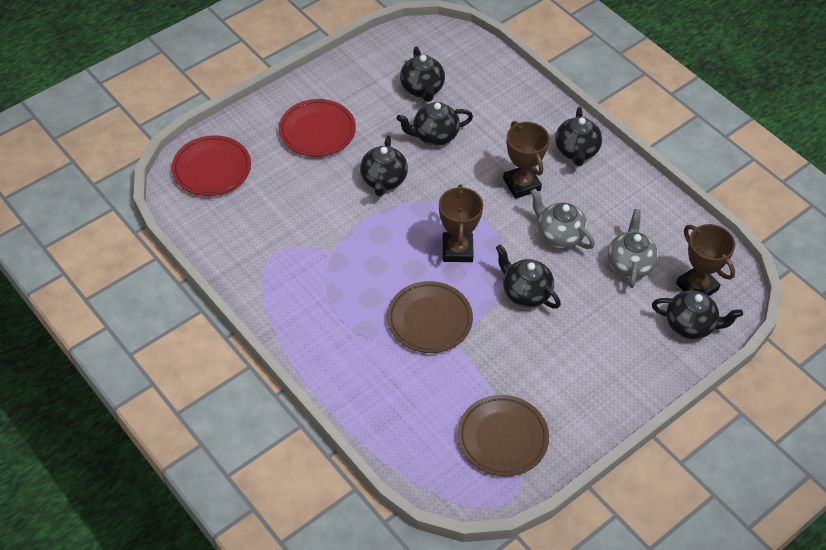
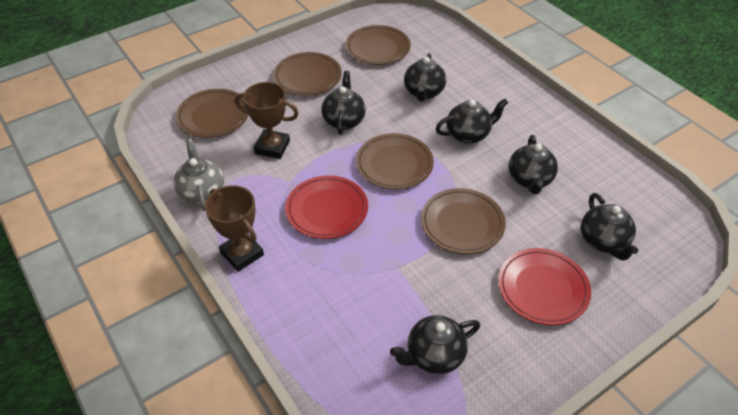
brown plate: 2 -> 5
brown trophy: 3 -> 2
grey teapot: 2 -> 1

